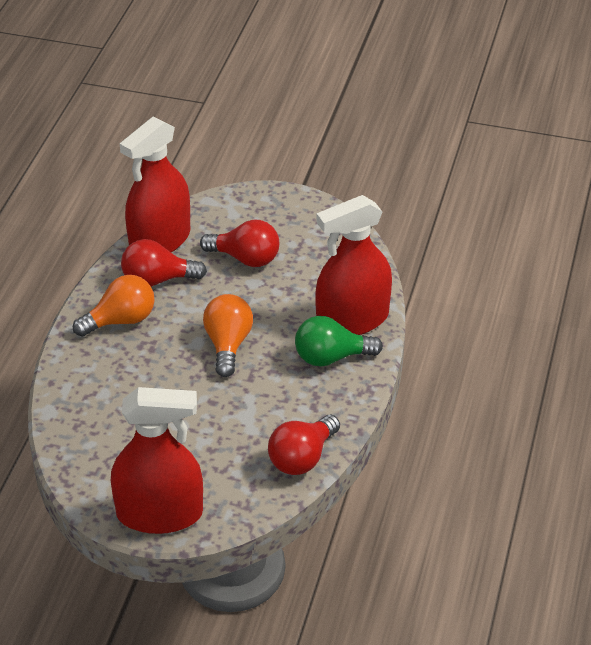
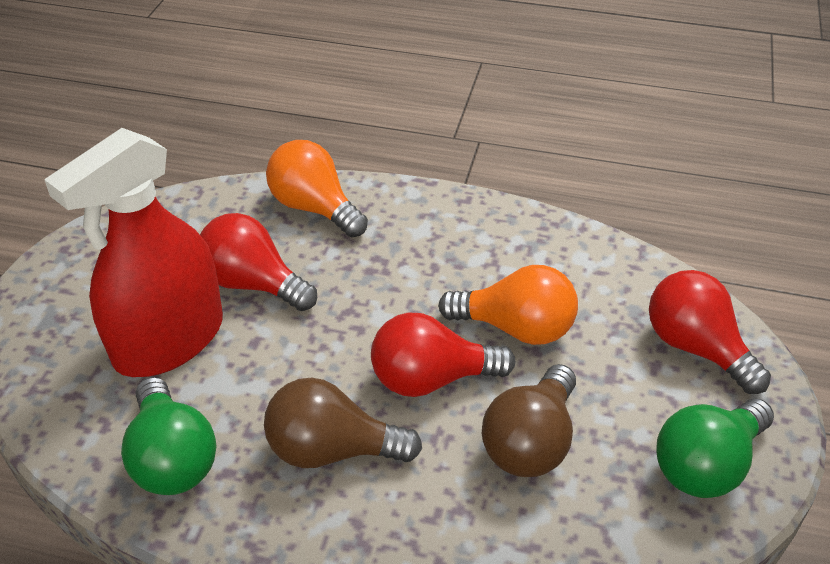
brown light bulb: 0 -> 2
green light bulb: 1 -> 2
red spray bottle: 3 -> 1

